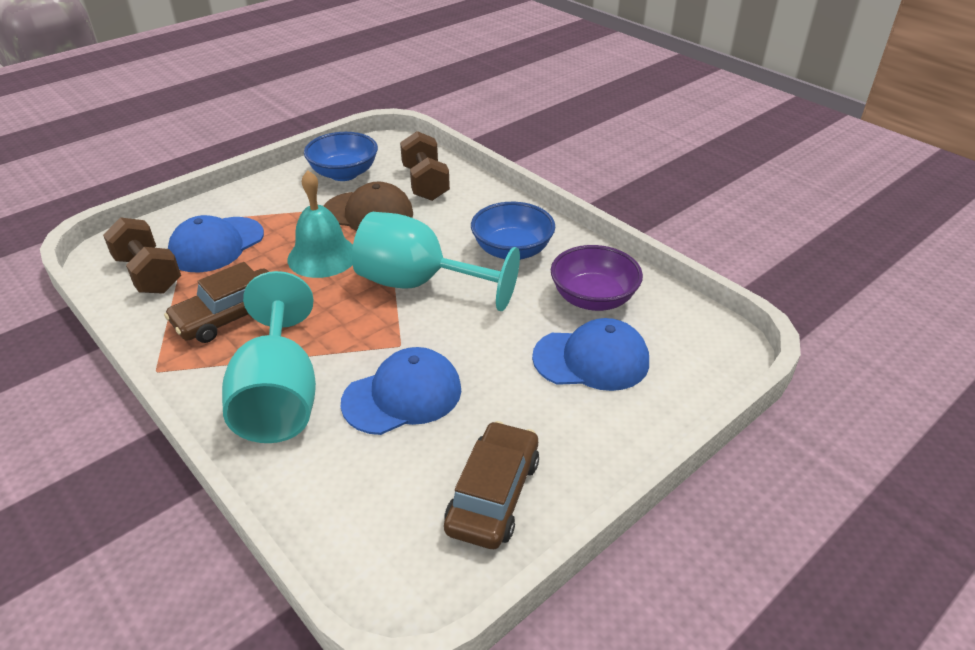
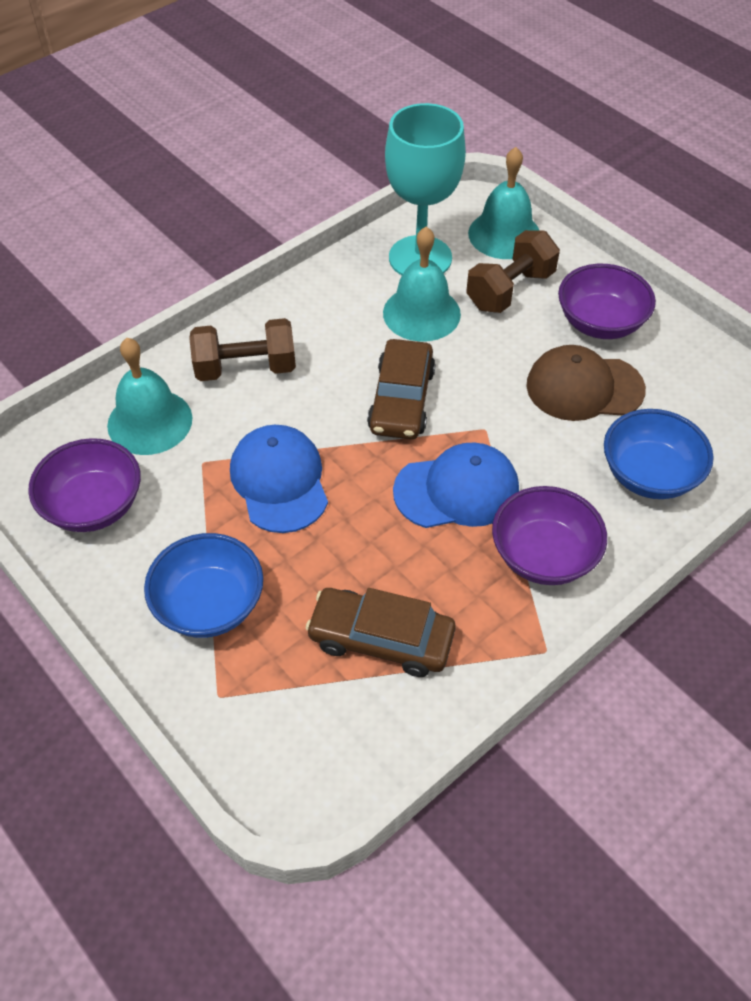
blue cap: 3 -> 2
purple bowl: 1 -> 3
turquoise bell: 1 -> 3
turquoise goblet: 2 -> 1

